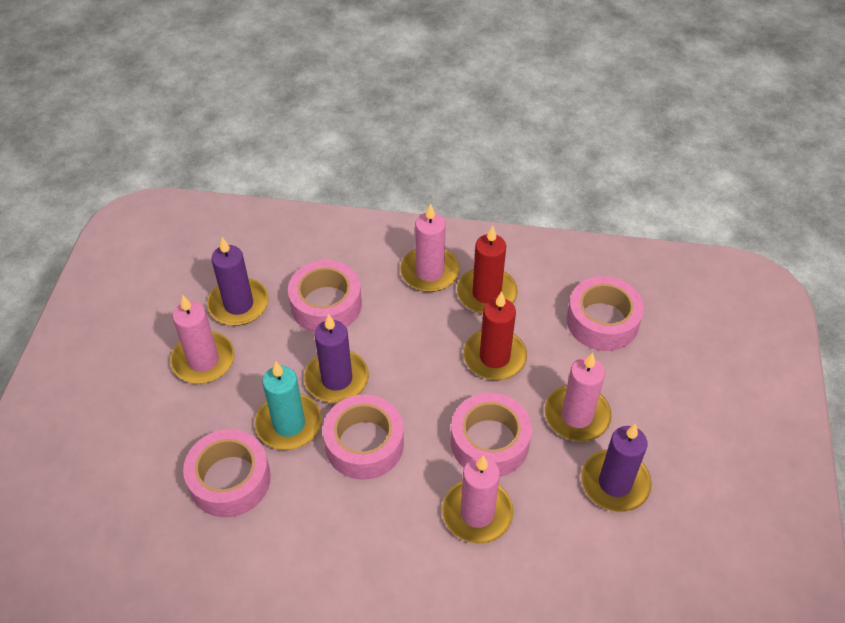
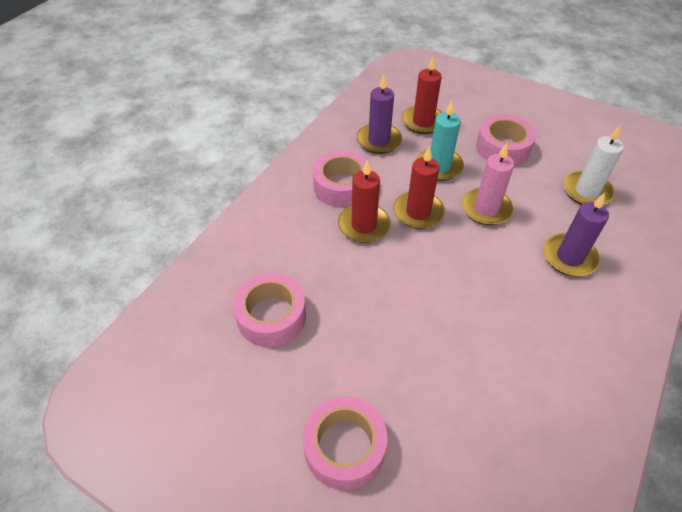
pink candle: 4 -> 1
pink tape: 5 -> 4
purple candle: 3 -> 2
red candle: 2 -> 3
white candle: 0 -> 1

